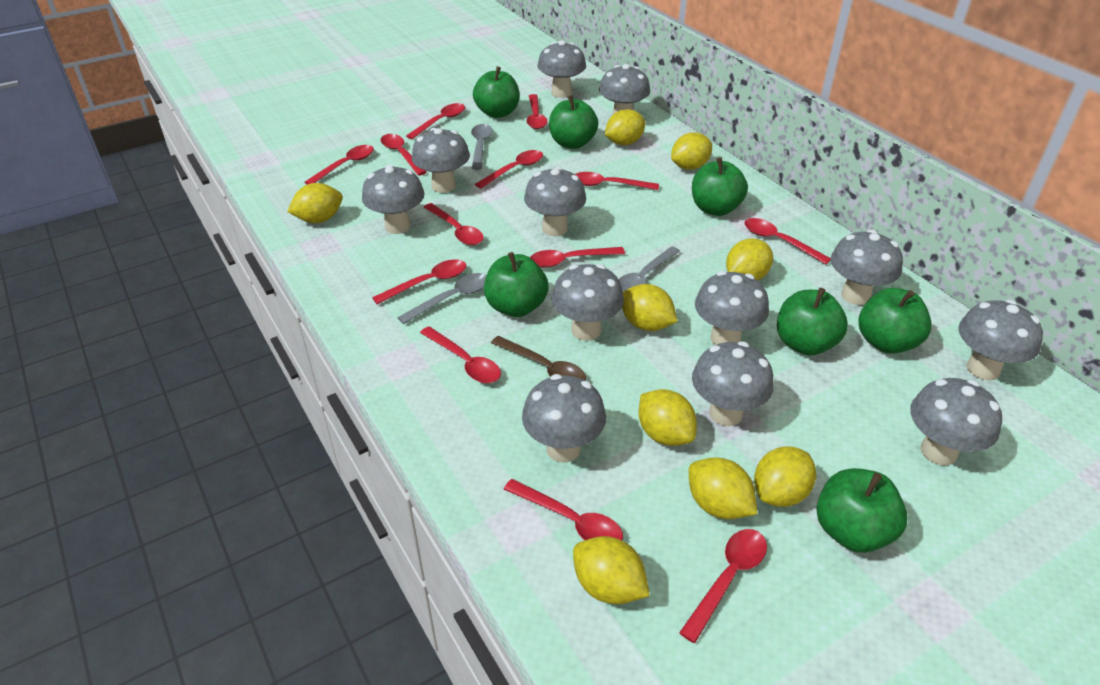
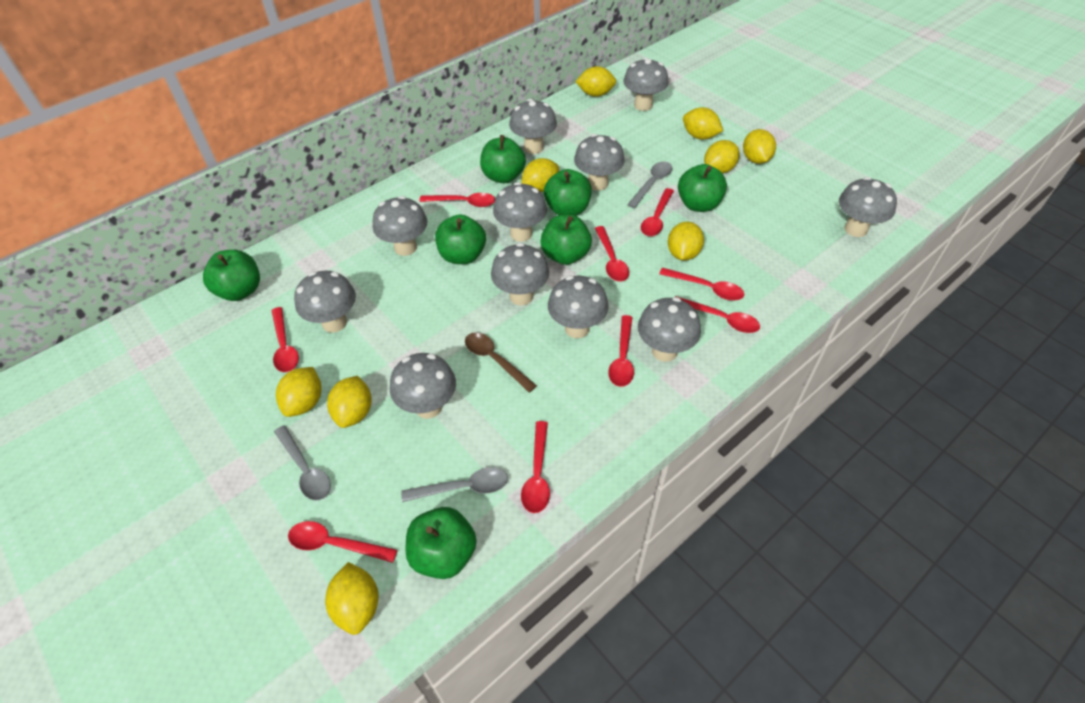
grey mushroom: 12 -> 11
red spoon: 13 -> 9

